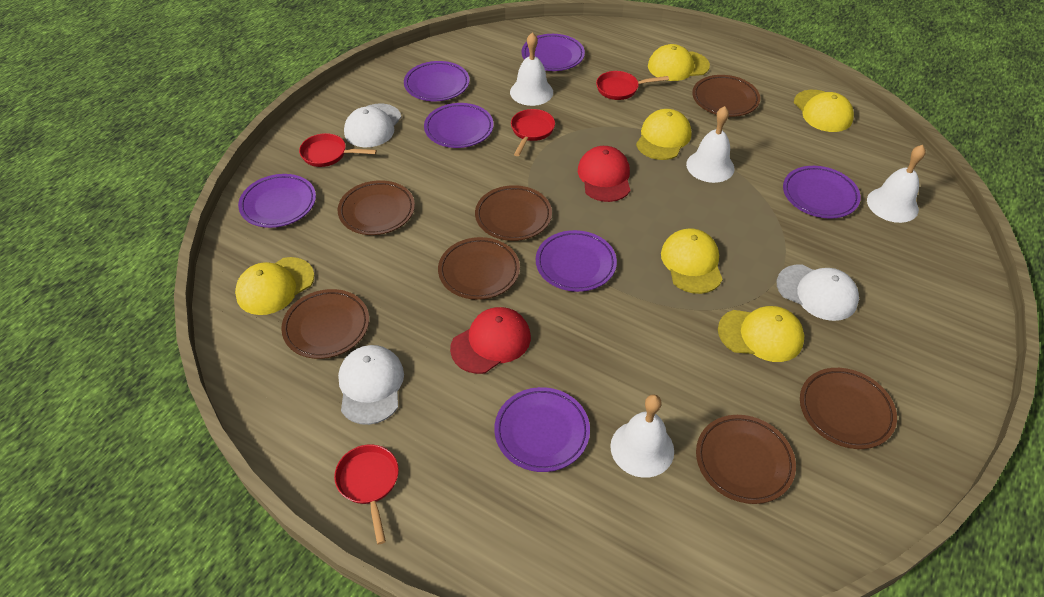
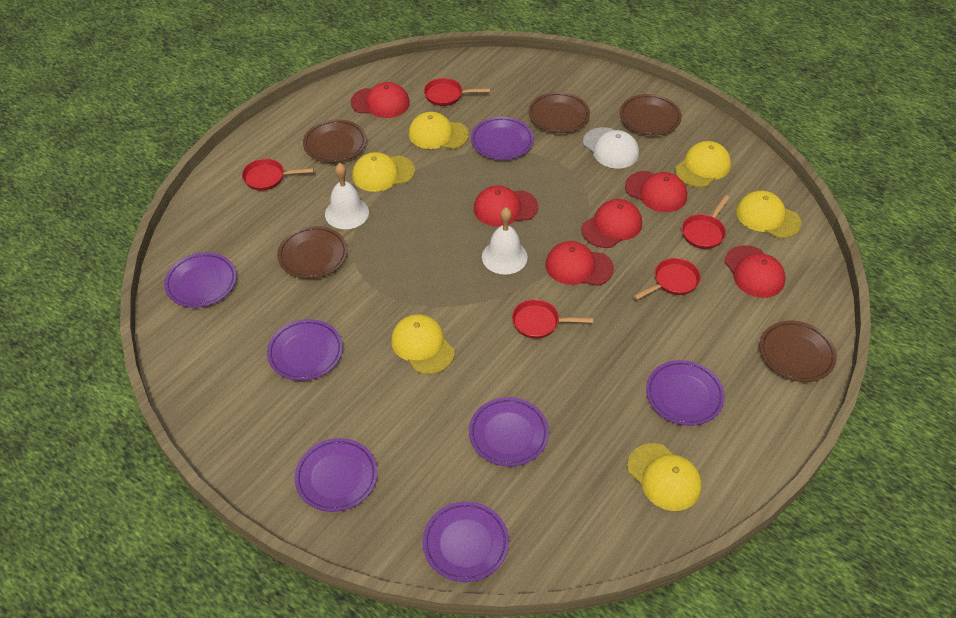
brown plate: 7 -> 5
red cap: 2 -> 6
red pan: 4 -> 5
white bell: 4 -> 2
white cap: 3 -> 1

